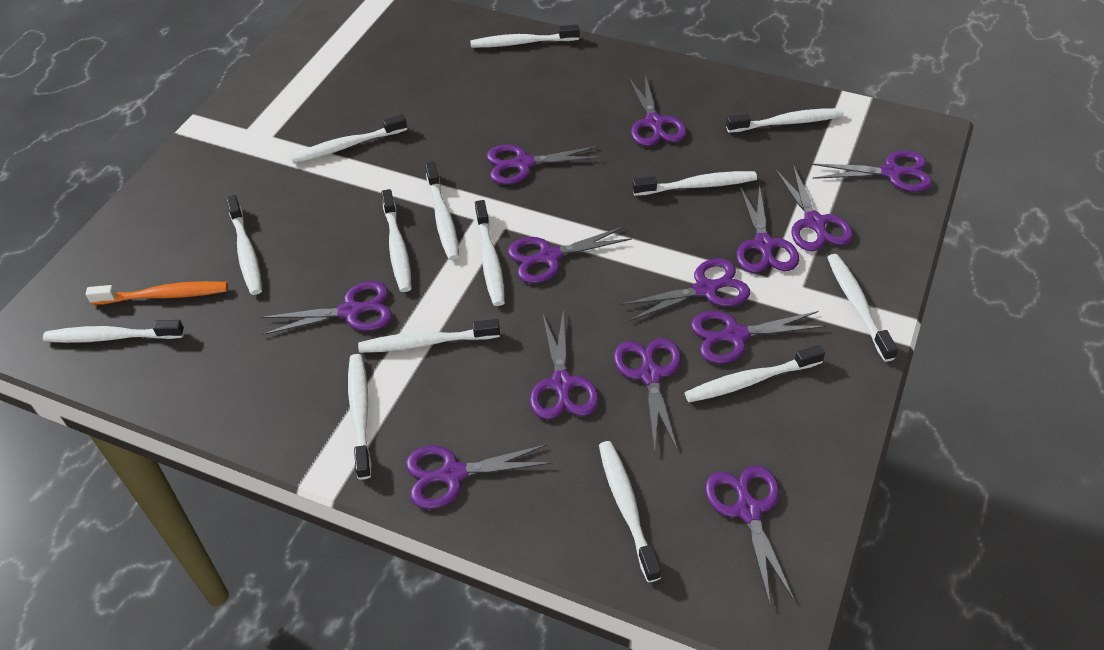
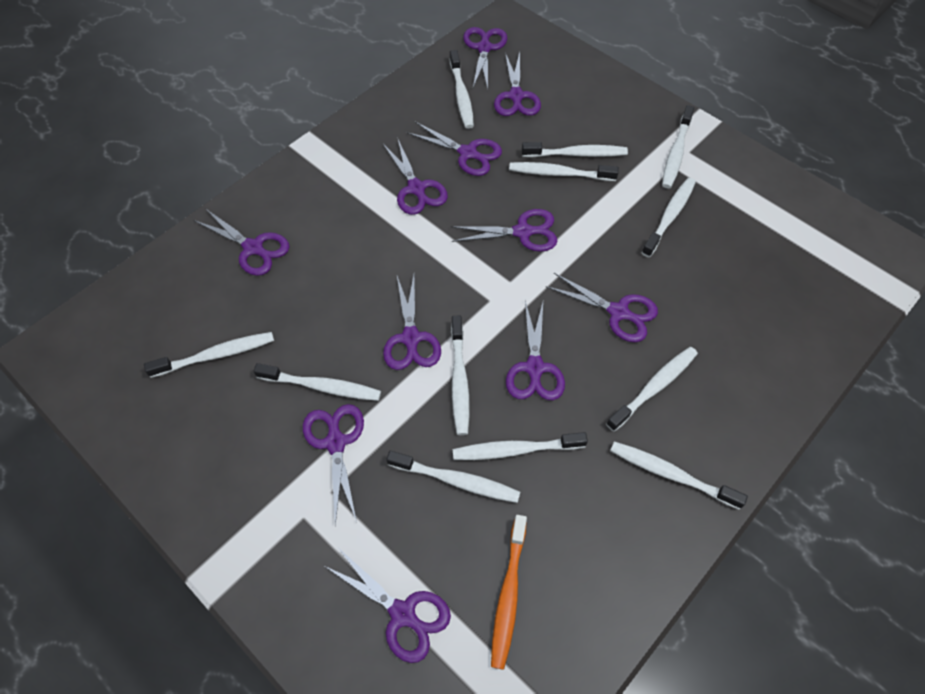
purple scissors: 13 -> 11
white toothbrush: 14 -> 12

